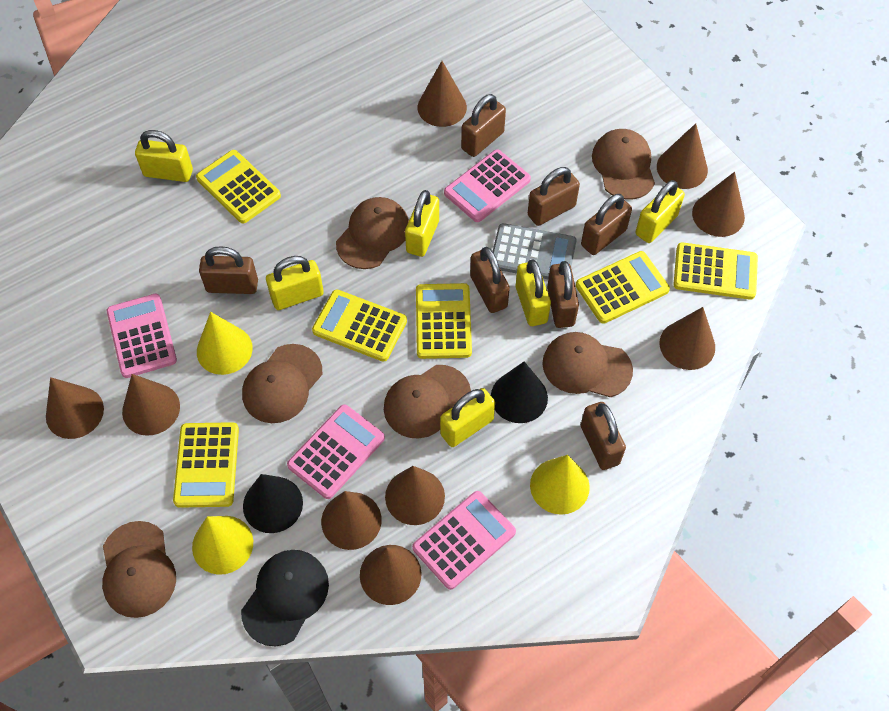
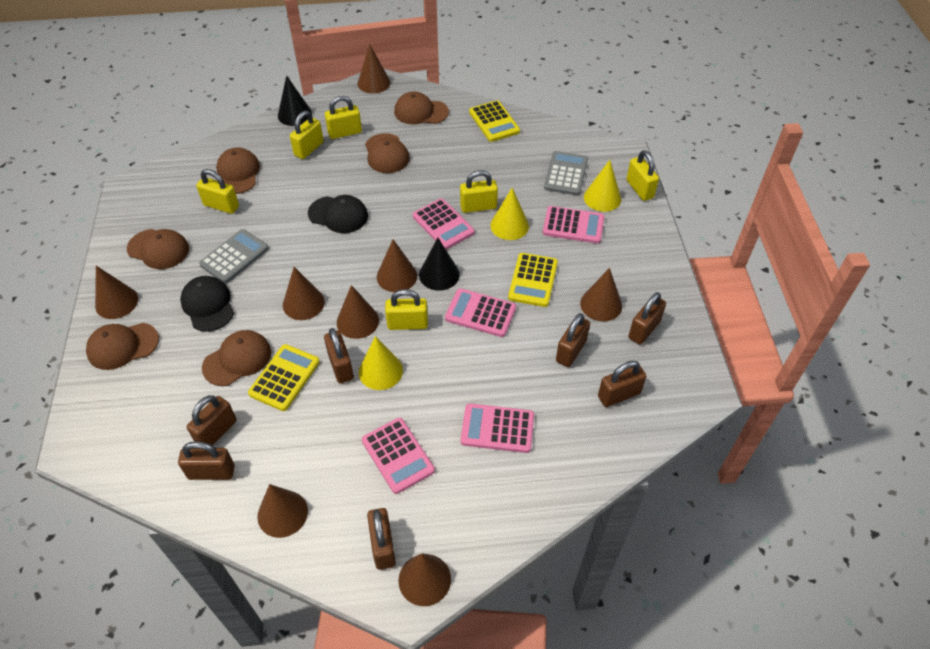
black cap: 1 -> 2
brown cone: 9 -> 8
grey calculator: 1 -> 2
pink calculator: 4 -> 5
yellow calculator: 6 -> 3

